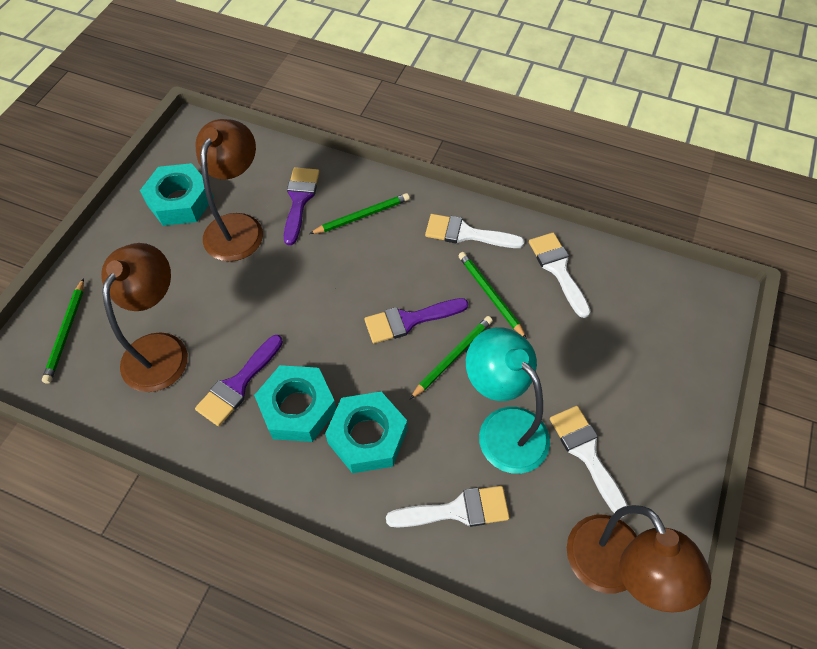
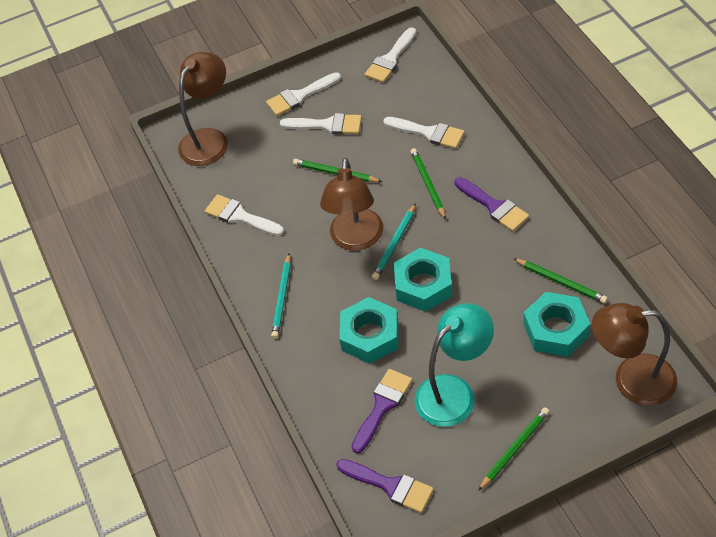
turquoise pencil: 0 -> 2
white brush: 4 -> 5

